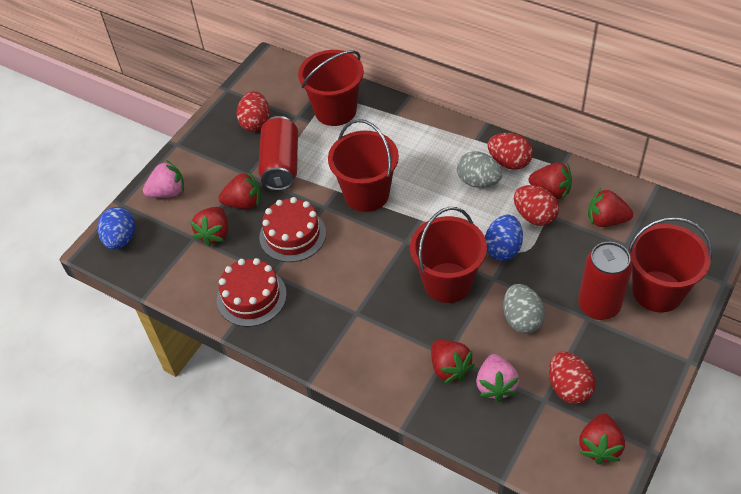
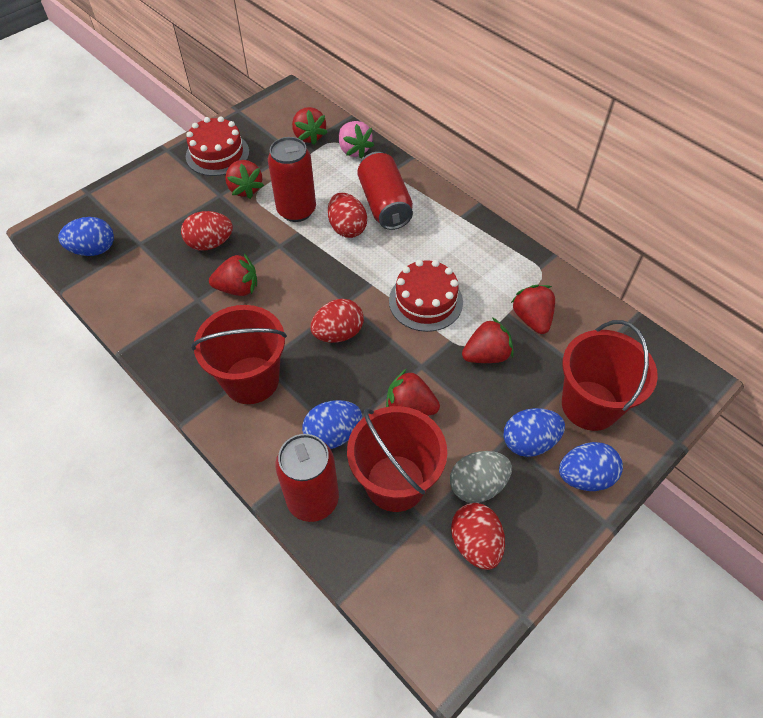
blue egg: 2 -> 4
grey egg: 2 -> 1
pink strawberry: 2 -> 1
red bucket: 4 -> 3
red can: 2 -> 3

